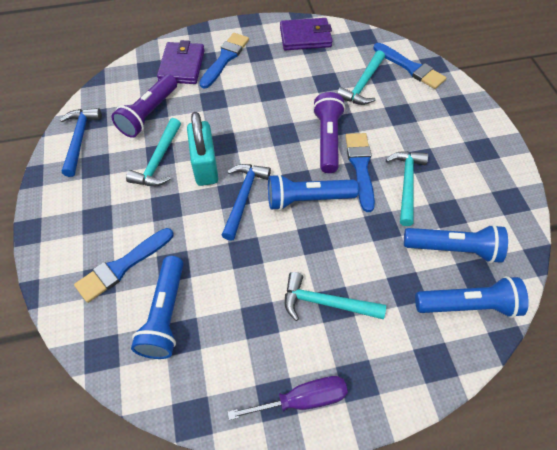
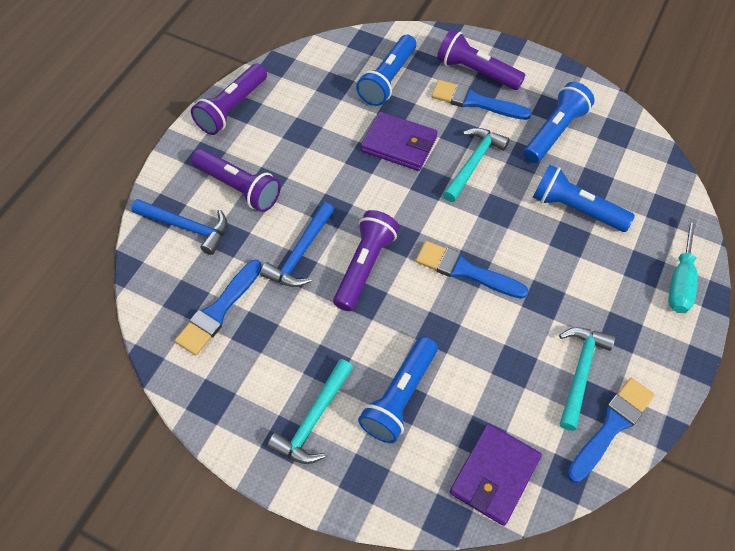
purple flashlight: 2 -> 4
purple screwdriver: 1 -> 0
turquoise hammer: 4 -> 3
turquoise padlock: 1 -> 0
turquoise screwdriver: 0 -> 1

